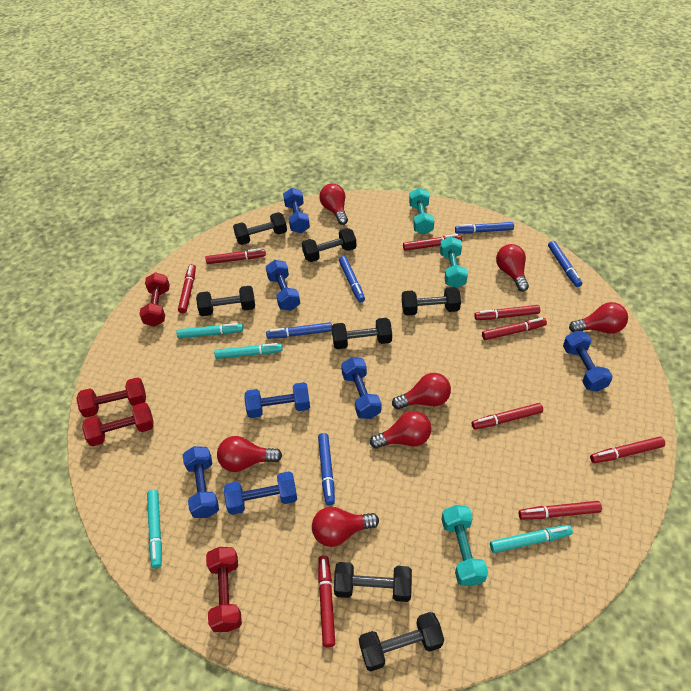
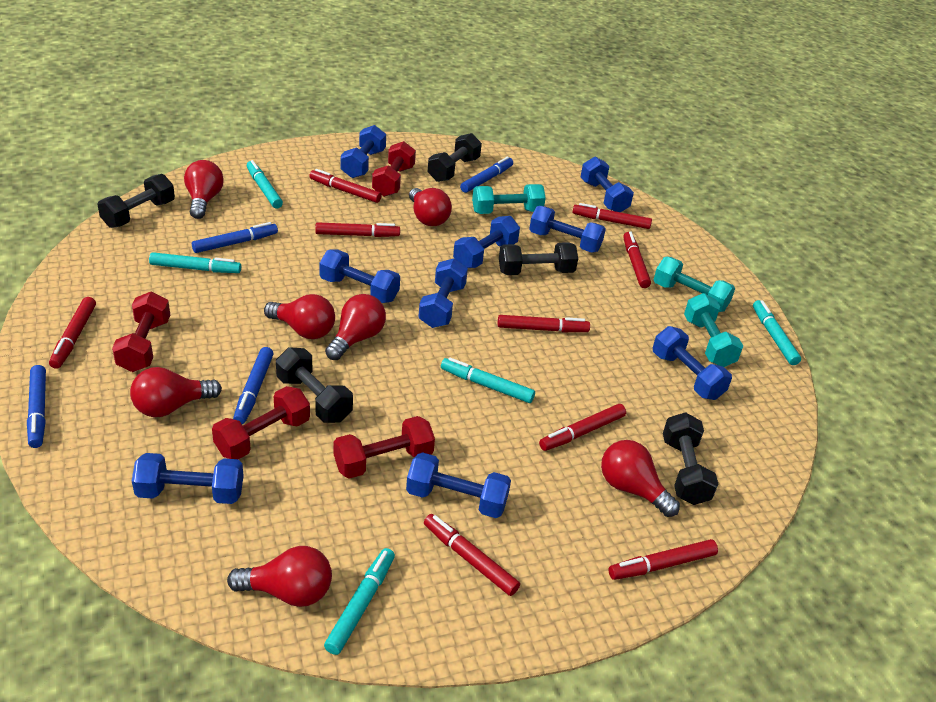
black dumbbell: 7 -> 5
blue dumbbell: 7 -> 9
blue marker: 5 -> 4
turquoise marker: 4 -> 5

